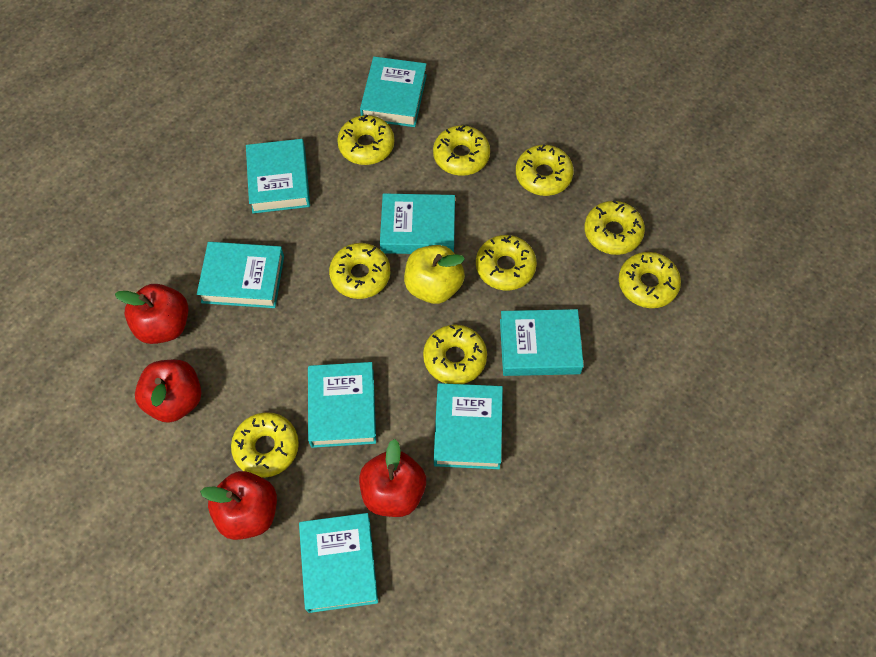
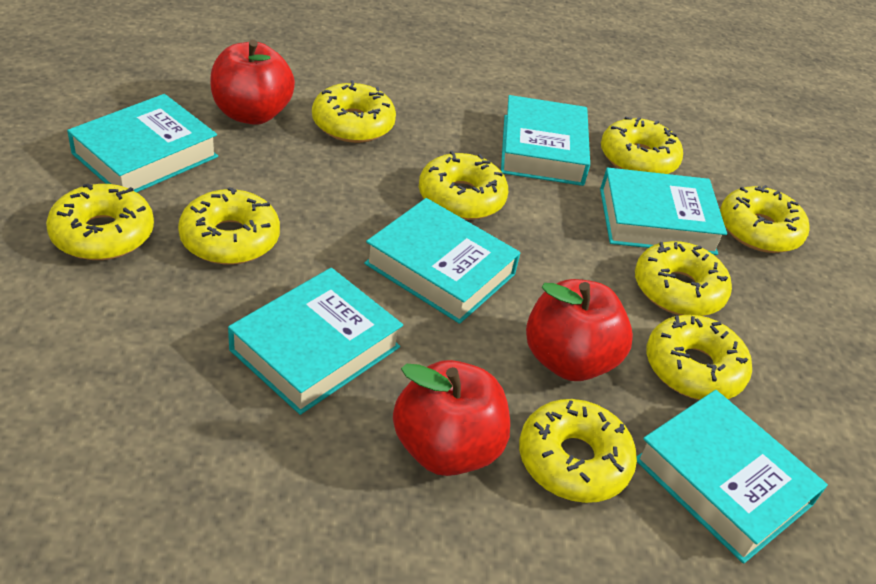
red apple: 4 -> 3
turquoise book: 8 -> 6
yellow apple: 1 -> 0

